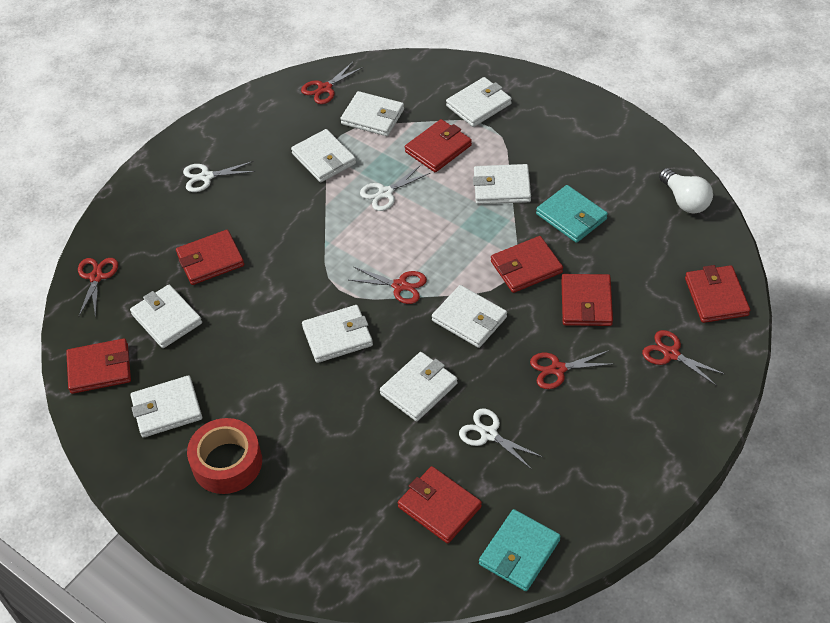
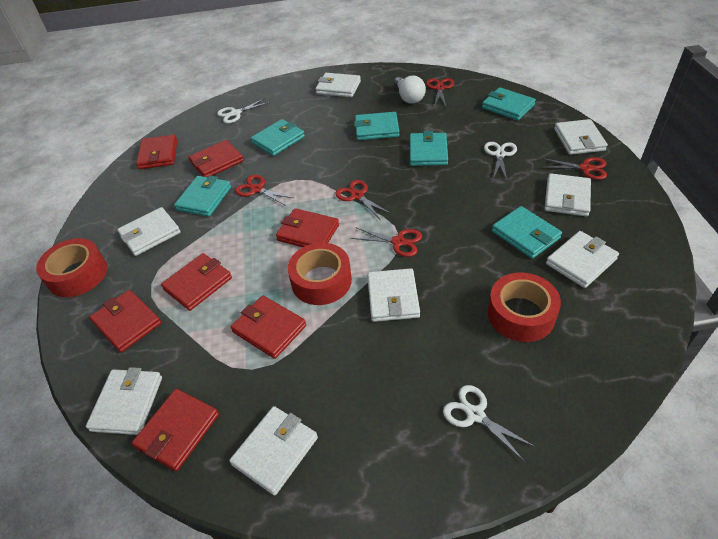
red tape: 1 -> 3
turquoise wallet: 2 -> 6
white wallet: 9 -> 8

